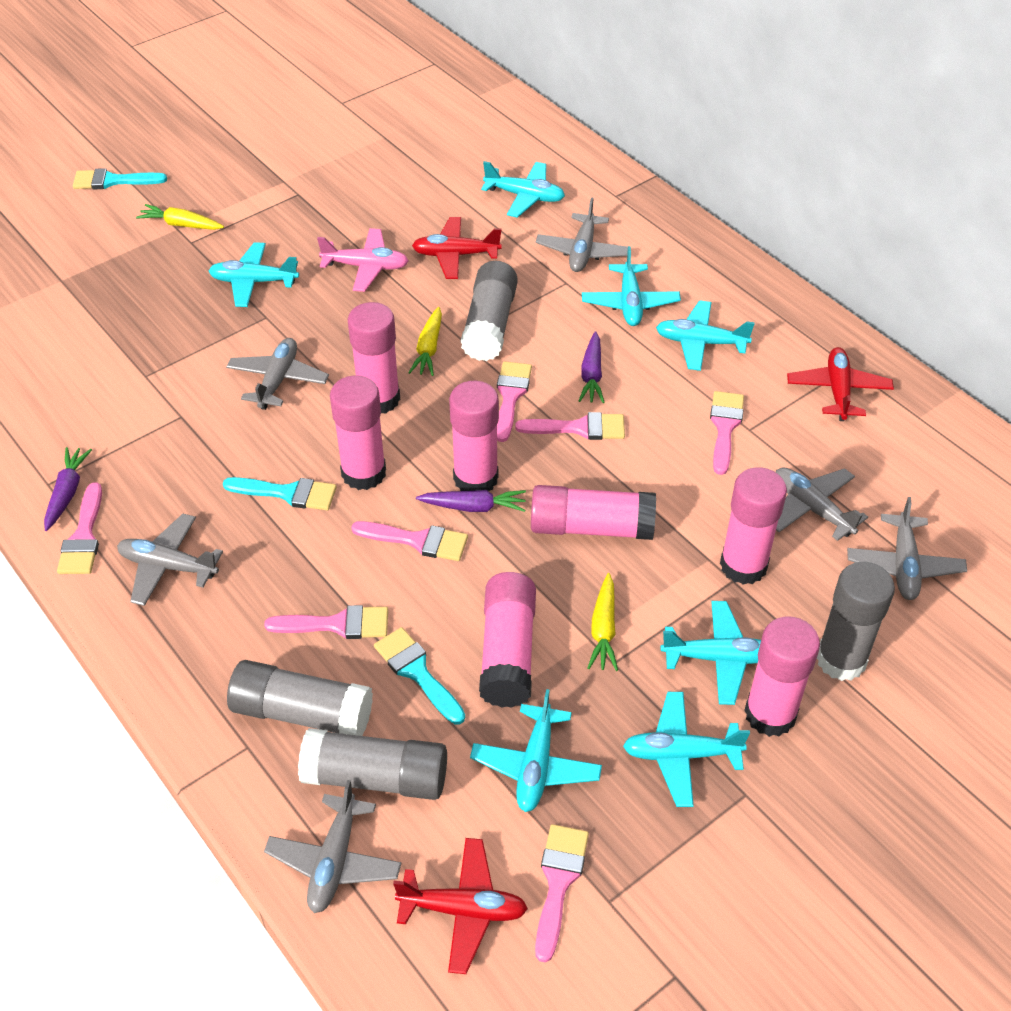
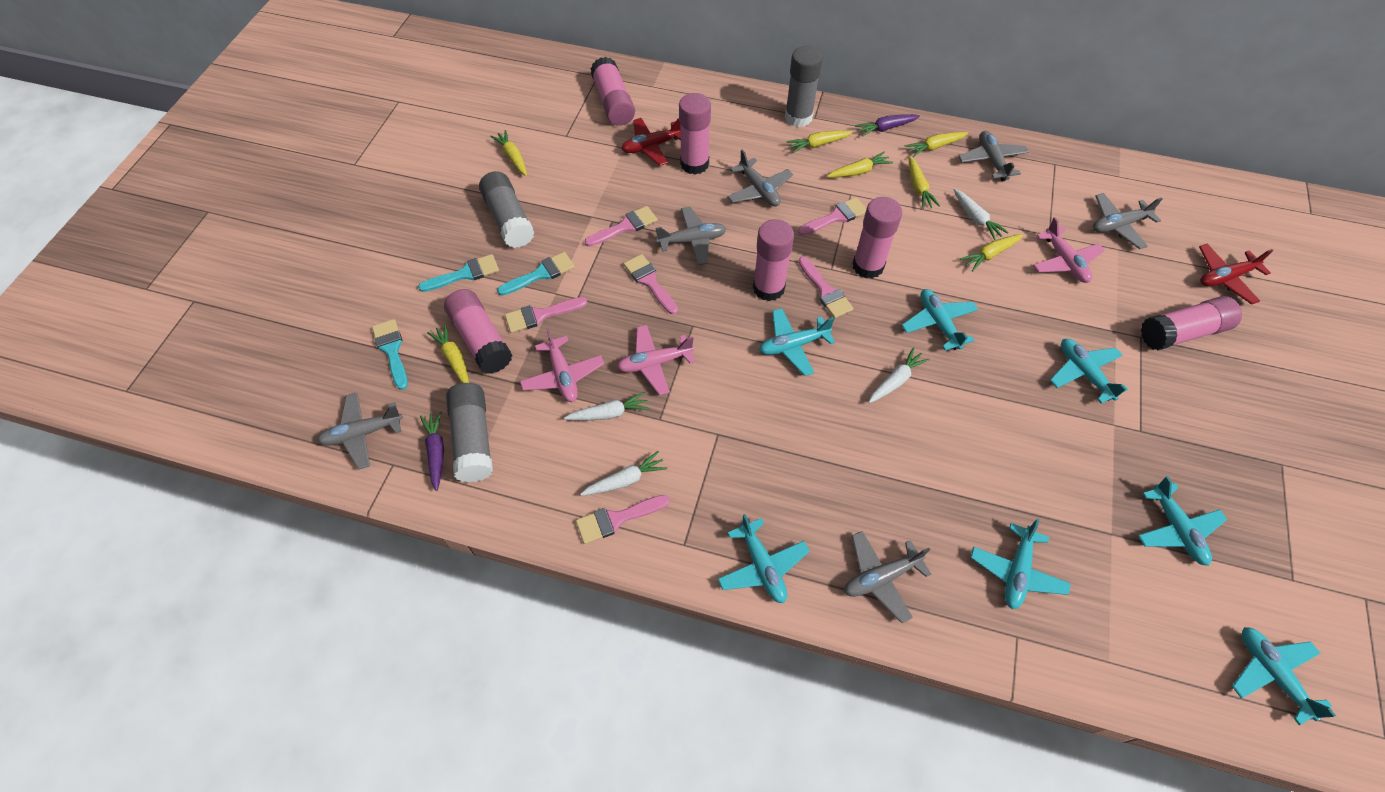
grey glue stick: 4 -> 3
pink brush: 7 -> 6
pink glue stick: 7 -> 6
pink plane: 1 -> 3
purple carrot: 3 -> 2
red plane: 3 -> 2
white carrot: 0 -> 4
yellow carrot: 3 -> 7

